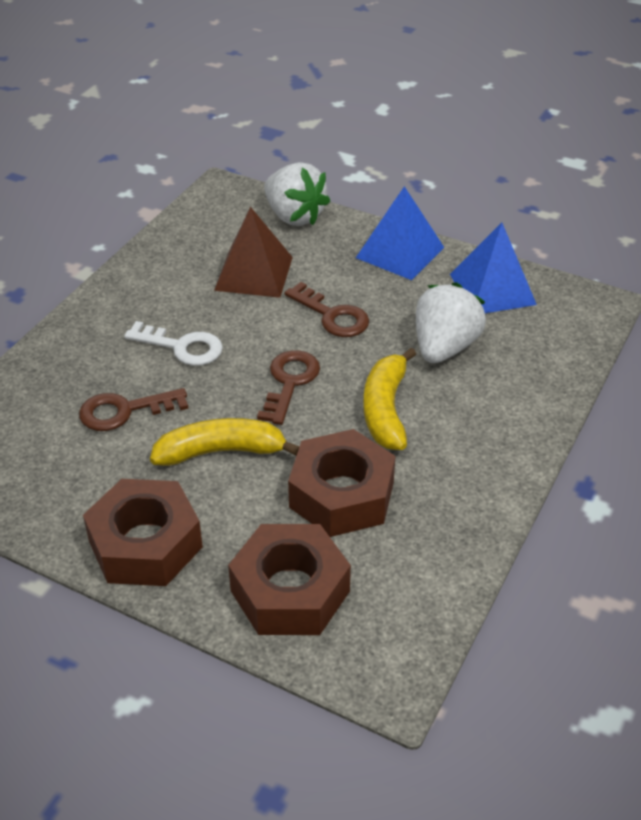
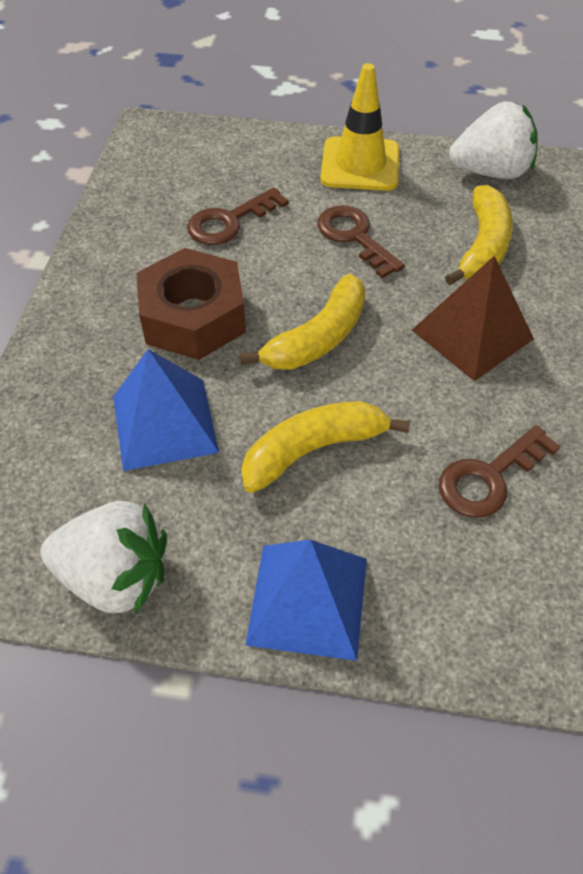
brown nut: 3 -> 1
white key: 1 -> 0
yellow banana: 2 -> 3
yellow traffic cone: 0 -> 1

